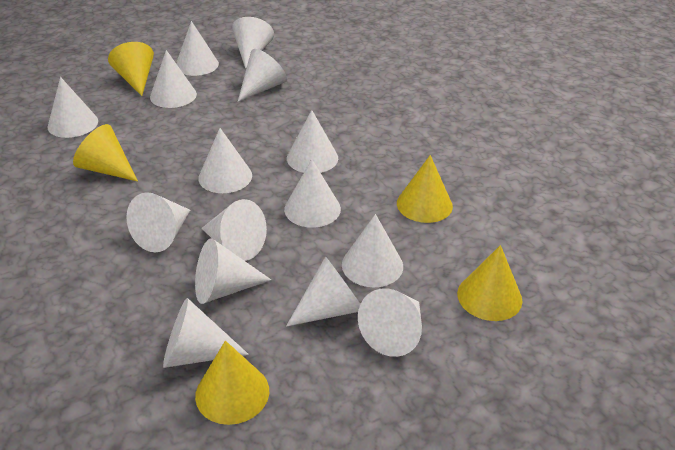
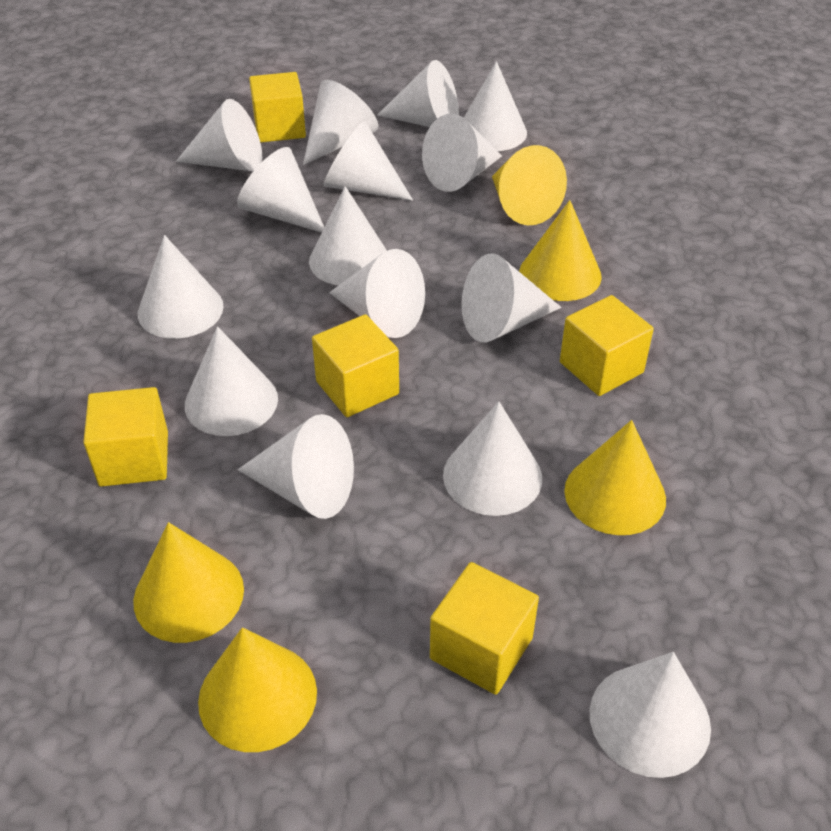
yellow cube: 0 -> 5

